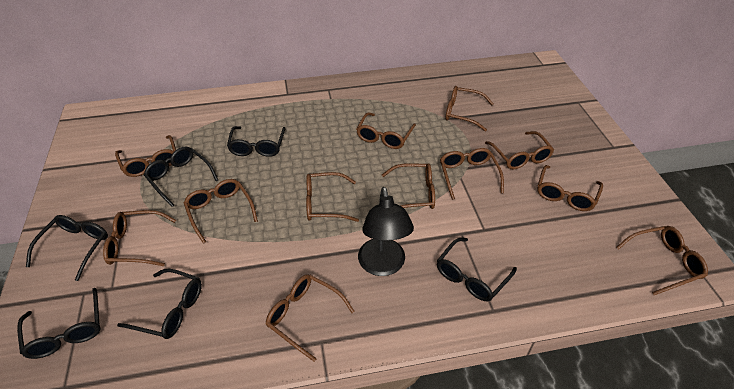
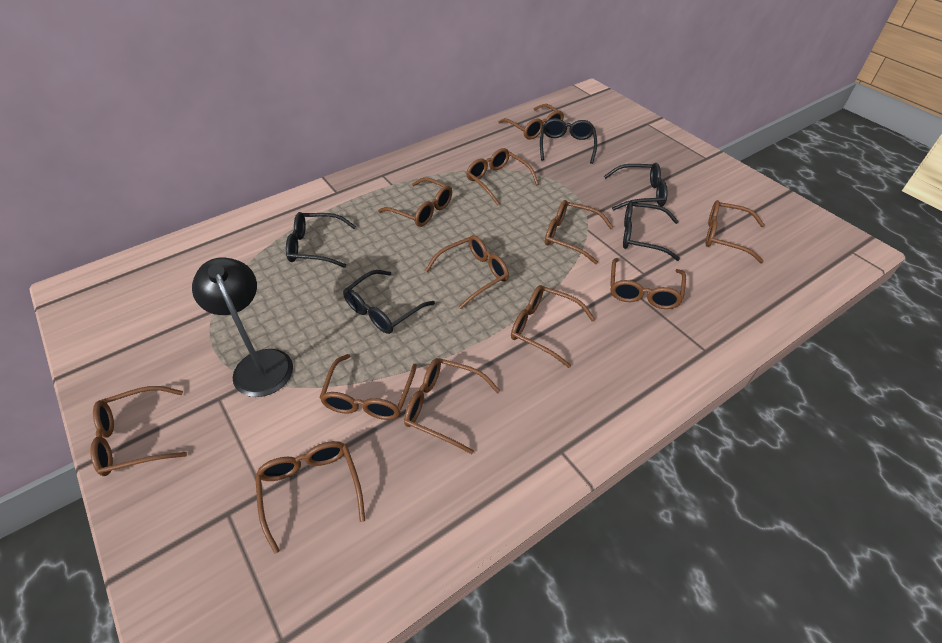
black glasses: 6 -> 5

